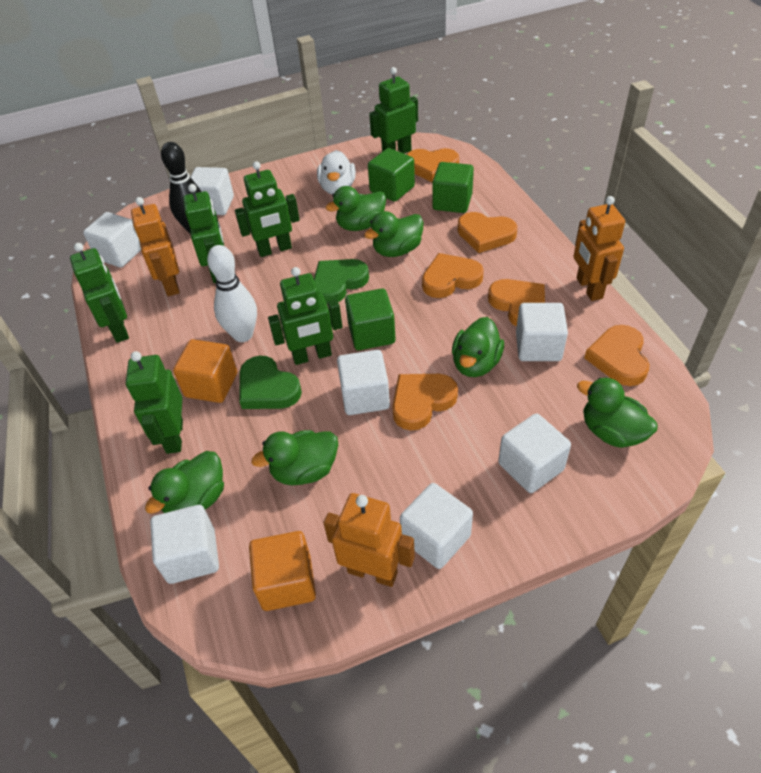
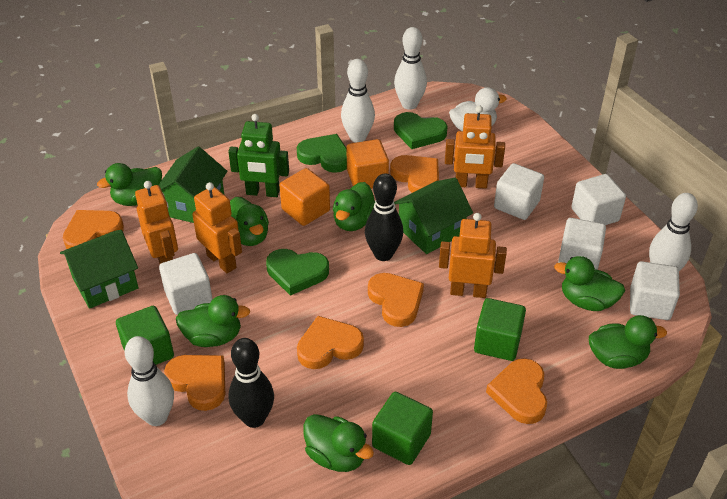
black bowling pin: 1 -> 2
green duck: 6 -> 7
green heart: 2 -> 3
green house: 0 -> 3
green robot: 6 -> 1
orange robot: 3 -> 4
white bowling pin: 1 -> 4
white cube: 7 -> 5

